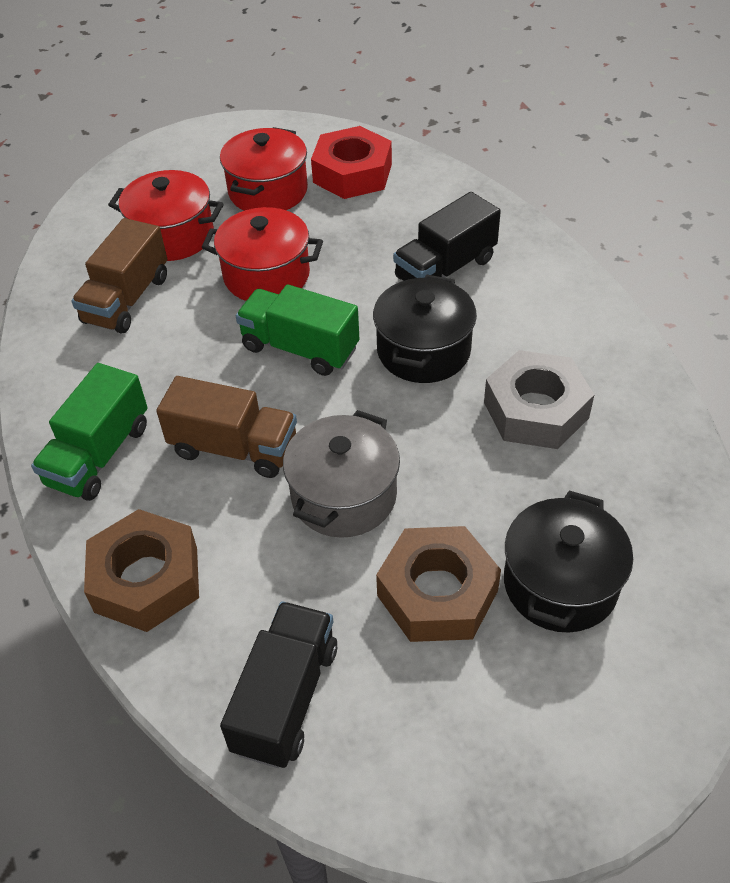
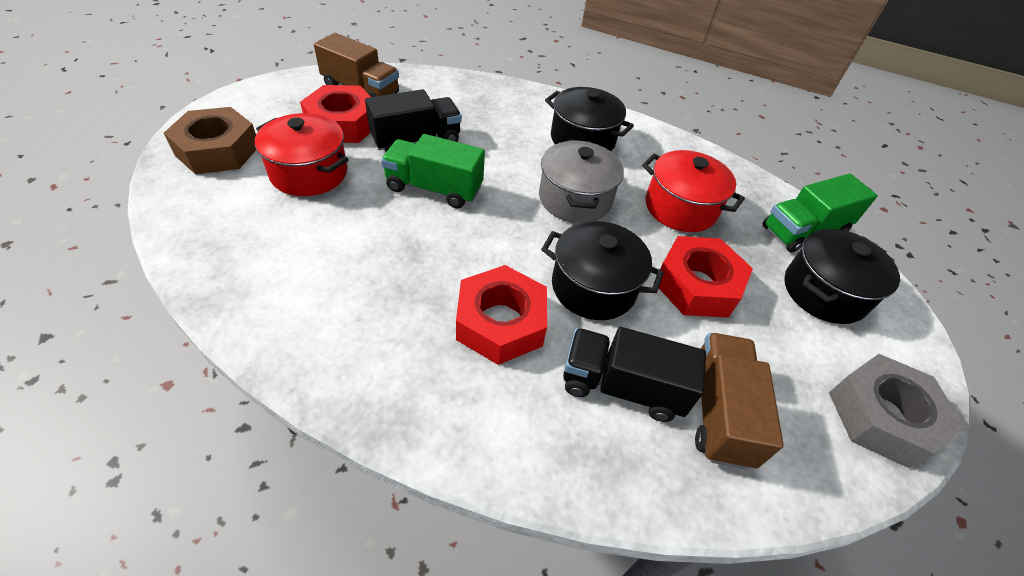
black pot: 2 -> 3
brown nut: 2 -> 1
red nut: 1 -> 3
red pot: 3 -> 2

